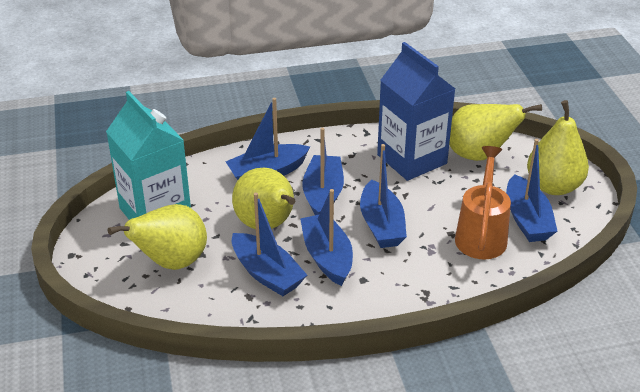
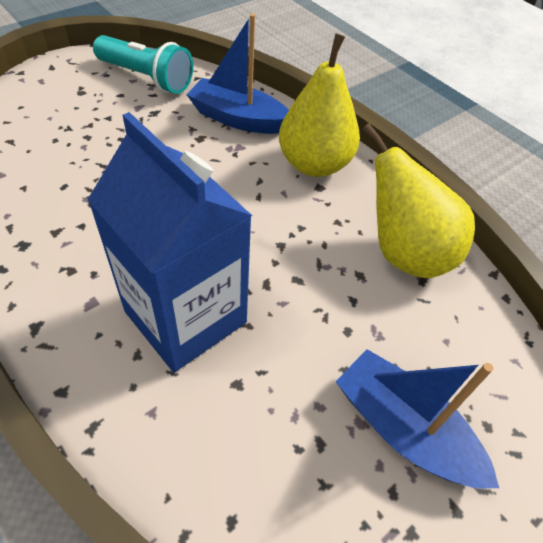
blue boat: 6 -> 2
orange watering can: 1 -> 0
turquoise carton: 1 -> 0
turquoise flashlight: 0 -> 1
yellow pear: 4 -> 2

